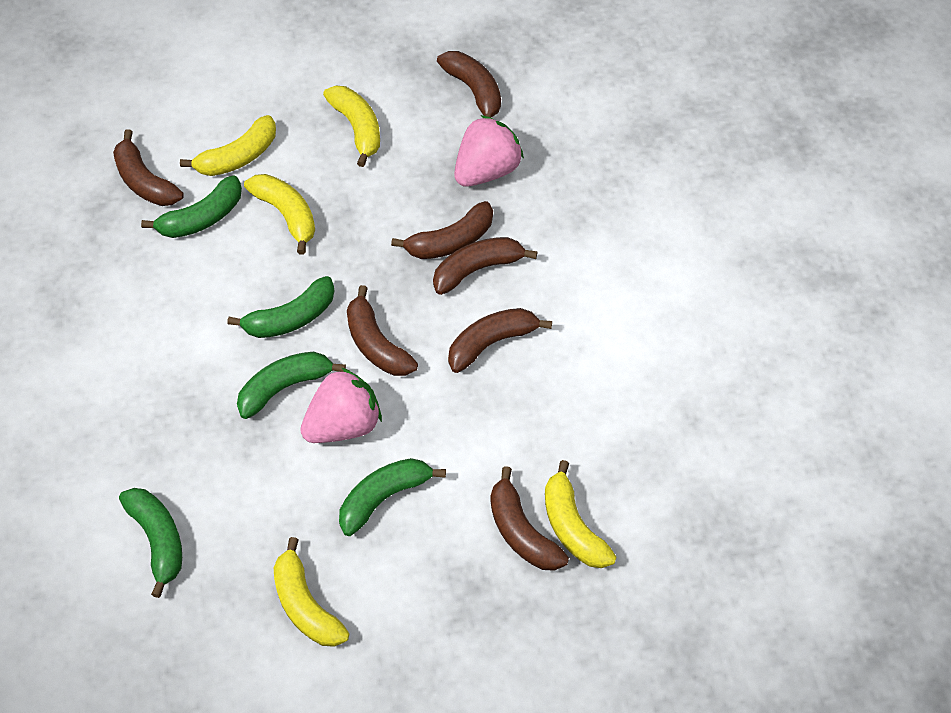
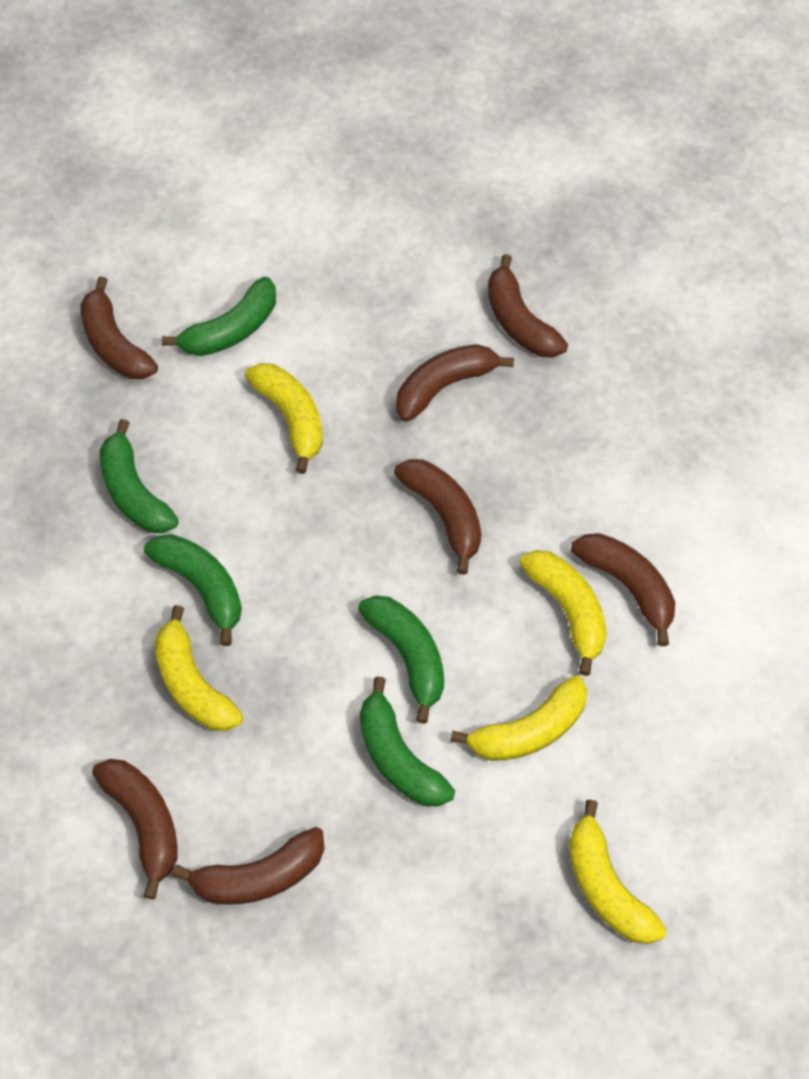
pink strawberry: 2 -> 0

